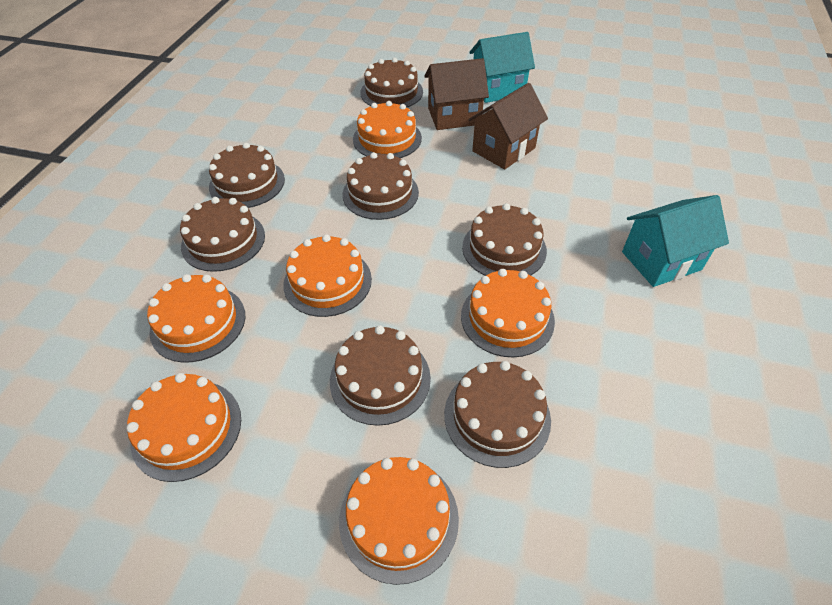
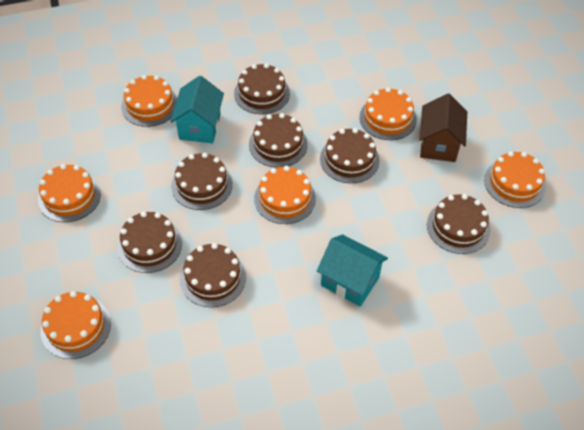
brown house: 2 -> 1

